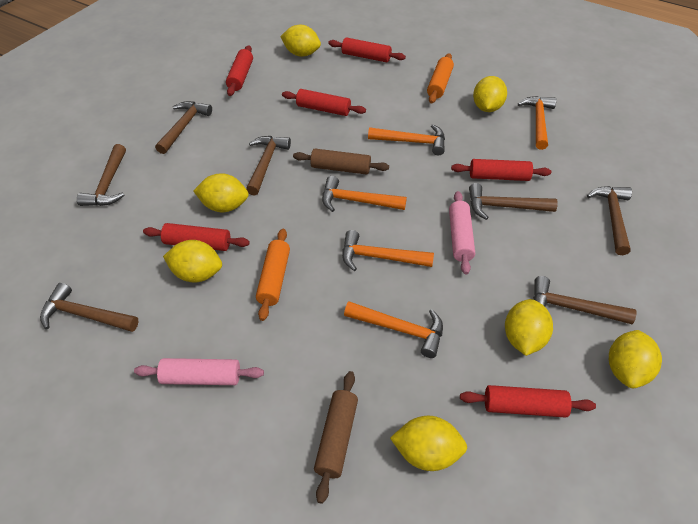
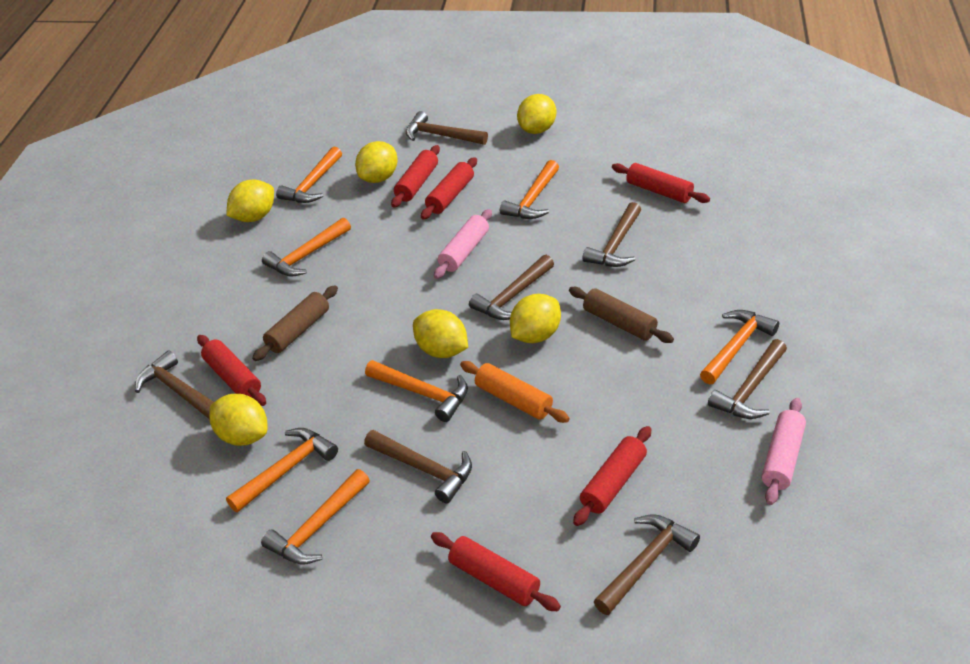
orange hammer: 5 -> 7
orange rolling pin: 2 -> 1
yellow lemon: 7 -> 6

